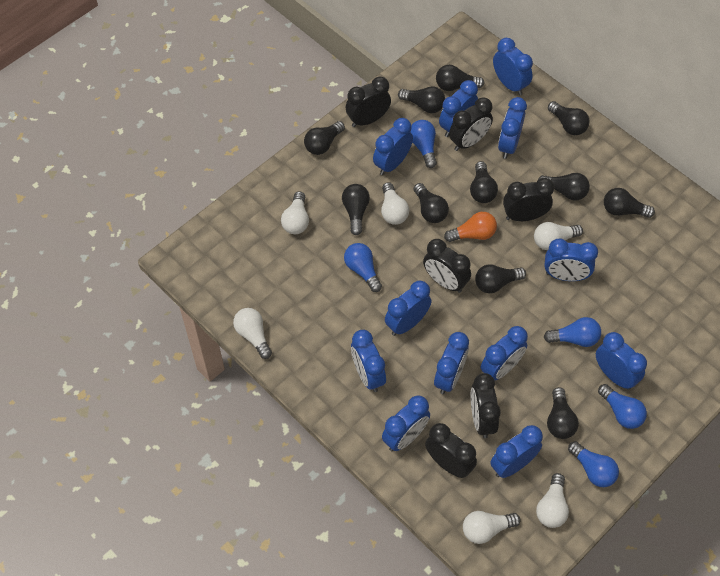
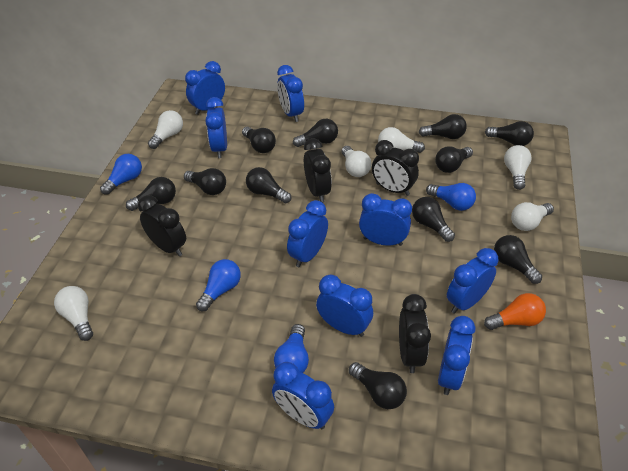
black clock: 6 -> 4
blue clock: 12 -> 9
blue light bulb: 5 -> 4

